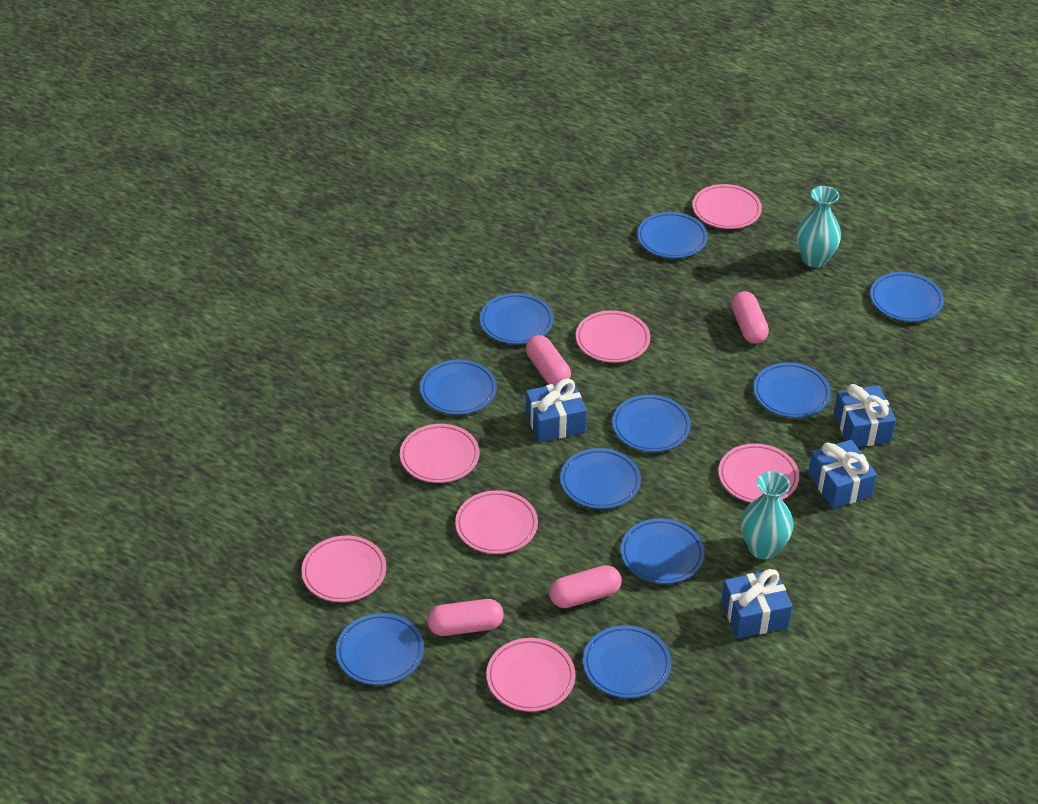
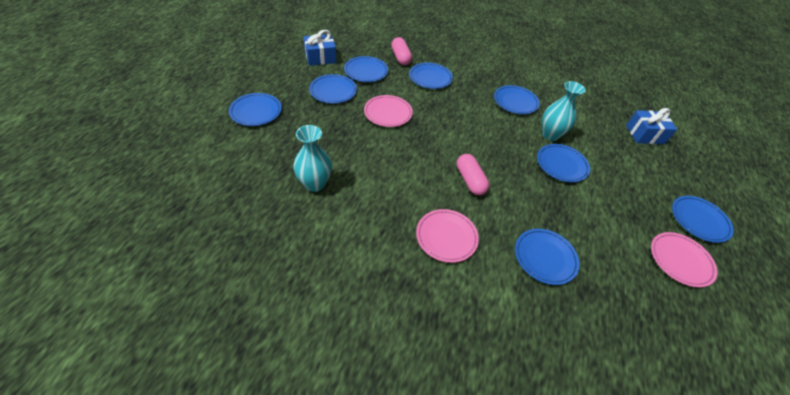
blue gift: 4 -> 2
blue plate: 10 -> 8
pink capsule: 4 -> 2
pink plate: 7 -> 3

